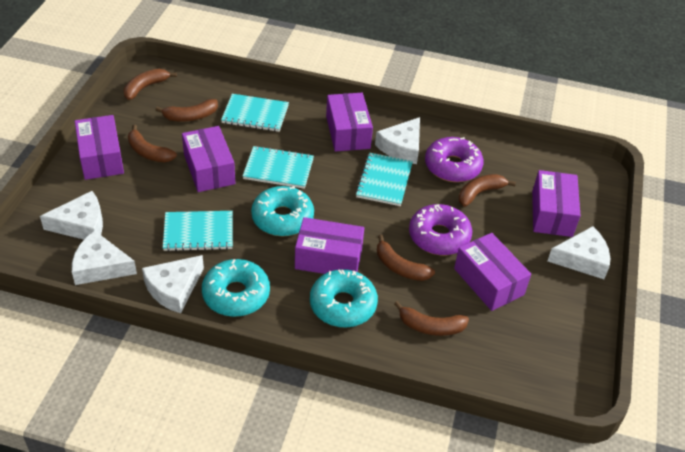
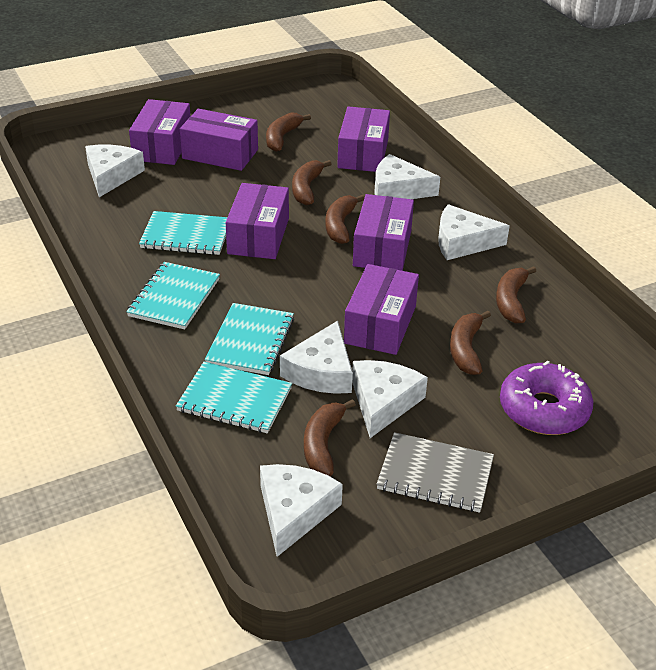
grey notebook: 0 -> 1
purple donut: 2 -> 1
turquoise donut: 3 -> 0
white cheese: 5 -> 6

